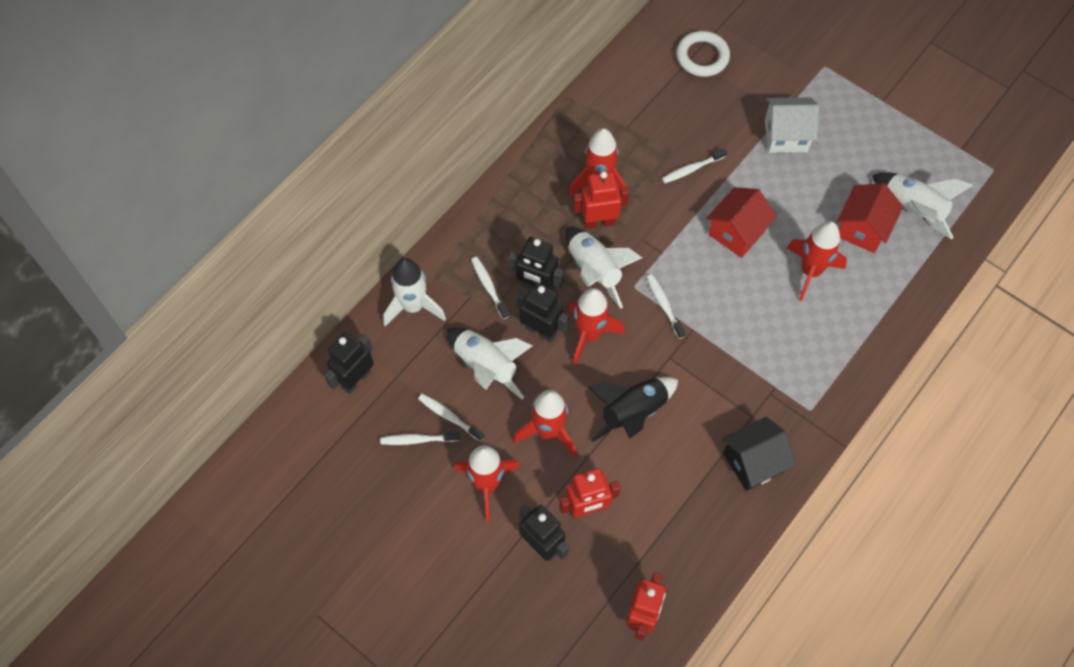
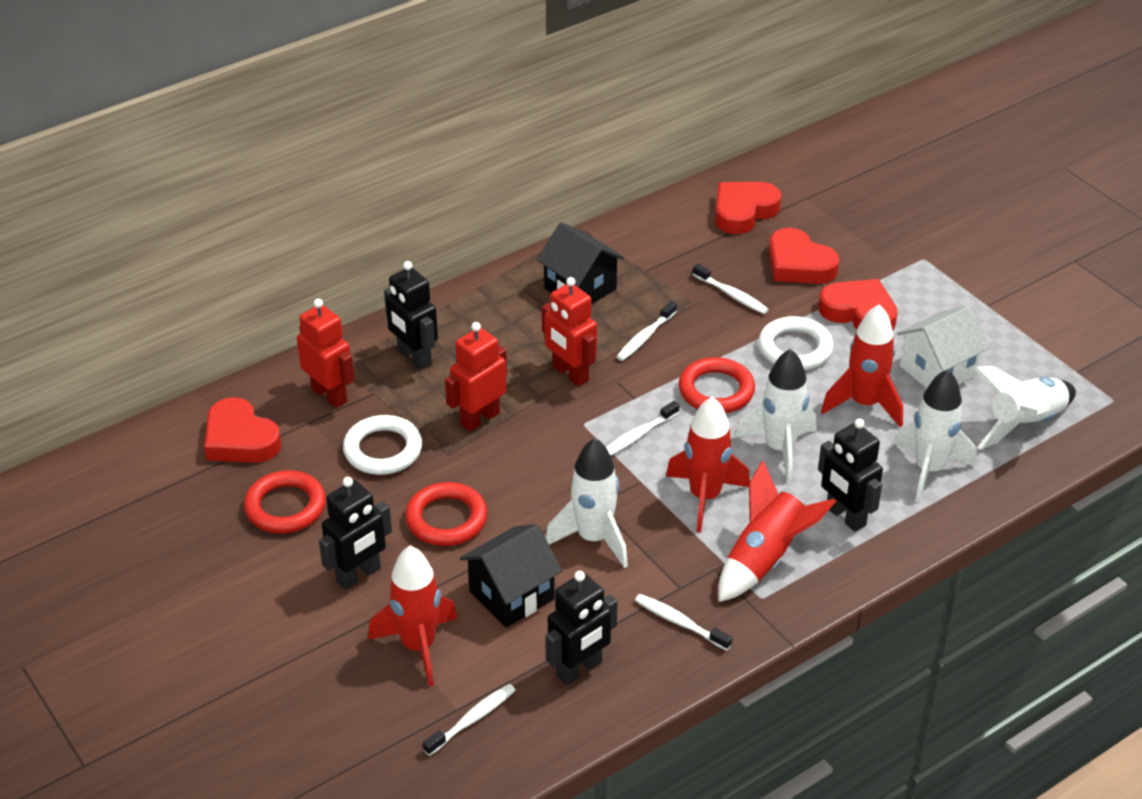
black house: 1 -> 2
black rocket: 1 -> 0
red heart: 0 -> 4
red house: 2 -> 0
red ring: 0 -> 3
red rocket: 5 -> 4
white ring: 1 -> 2

